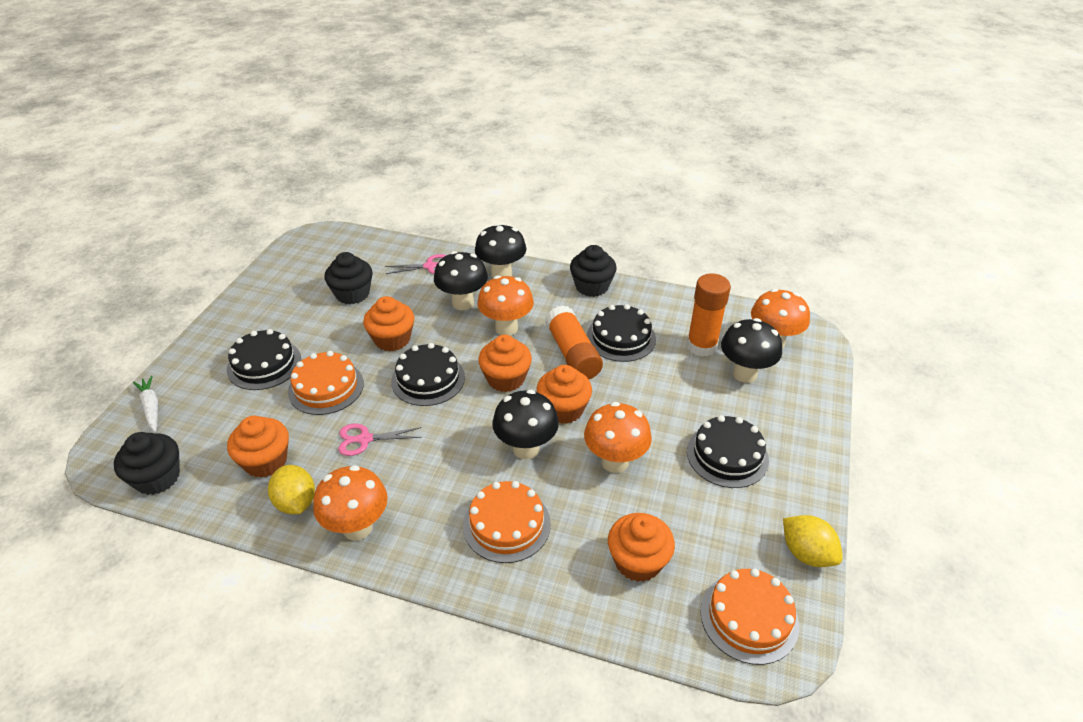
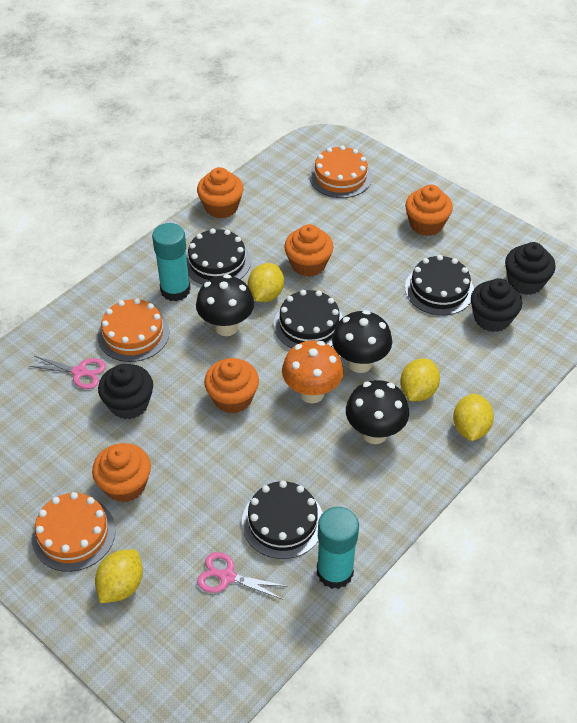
black mushroom: 4 -> 3
orange glue stick: 2 -> 0
orange mushroom: 4 -> 1
turquoise glue stick: 0 -> 2
white carrot: 1 -> 0
yellow lemon: 2 -> 4

